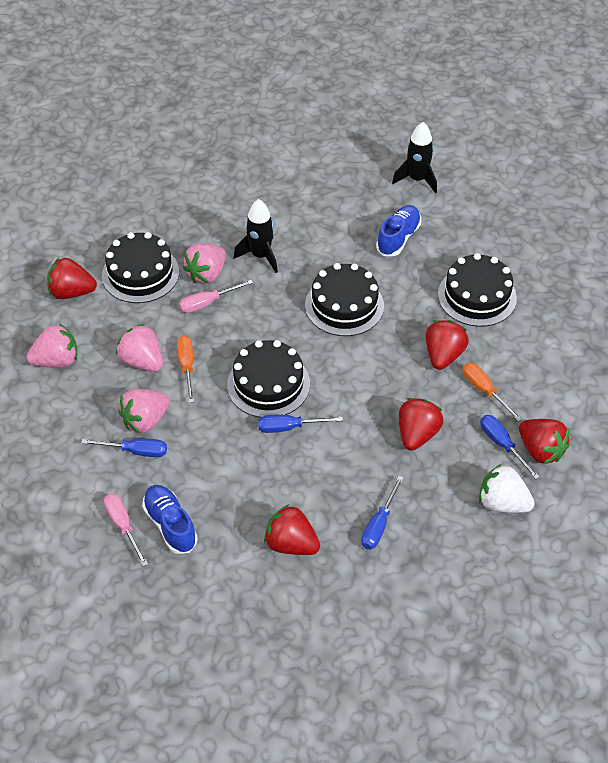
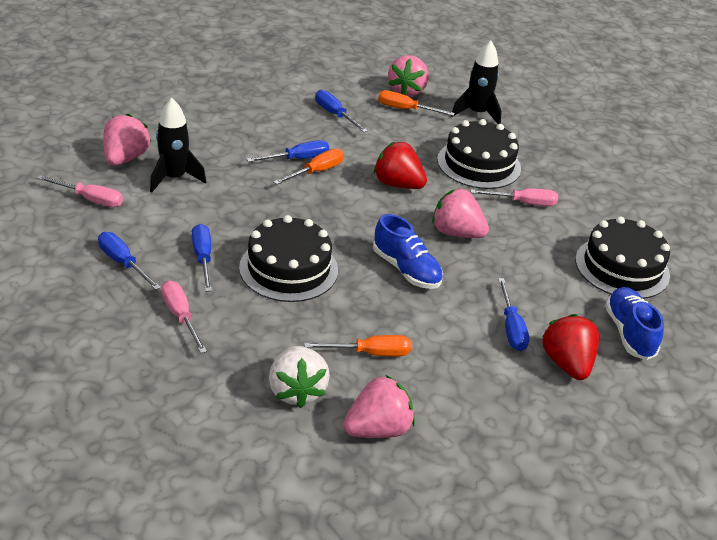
black cake: 4 -> 3
blue screwdriver: 4 -> 5
orange screwdriver: 2 -> 3
pink screwdriver: 2 -> 3
red strawberry: 5 -> 2

